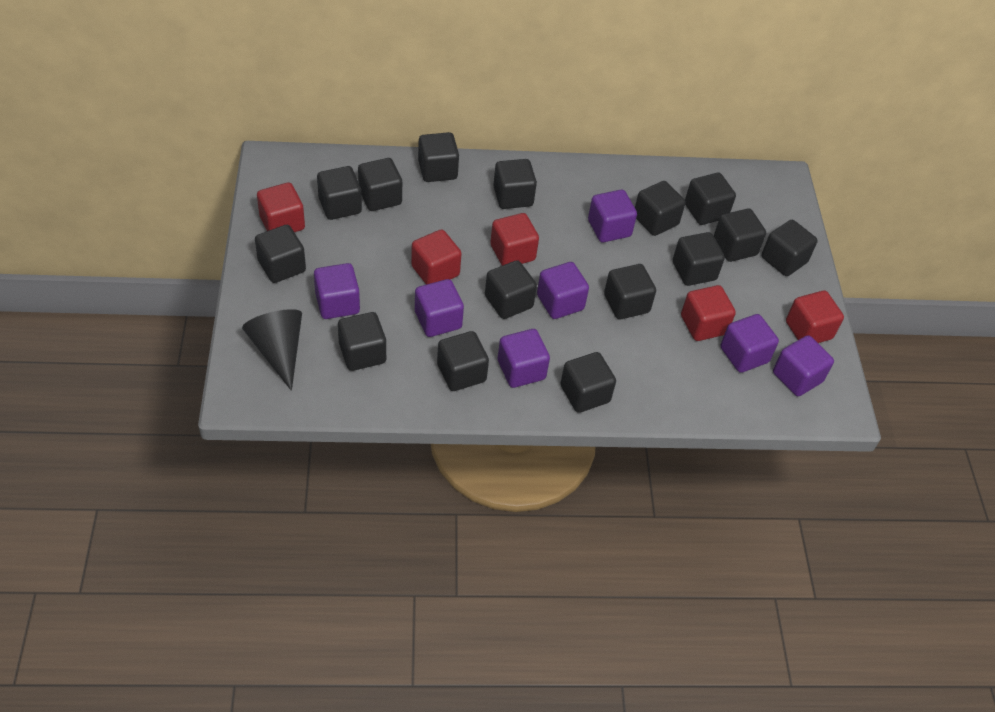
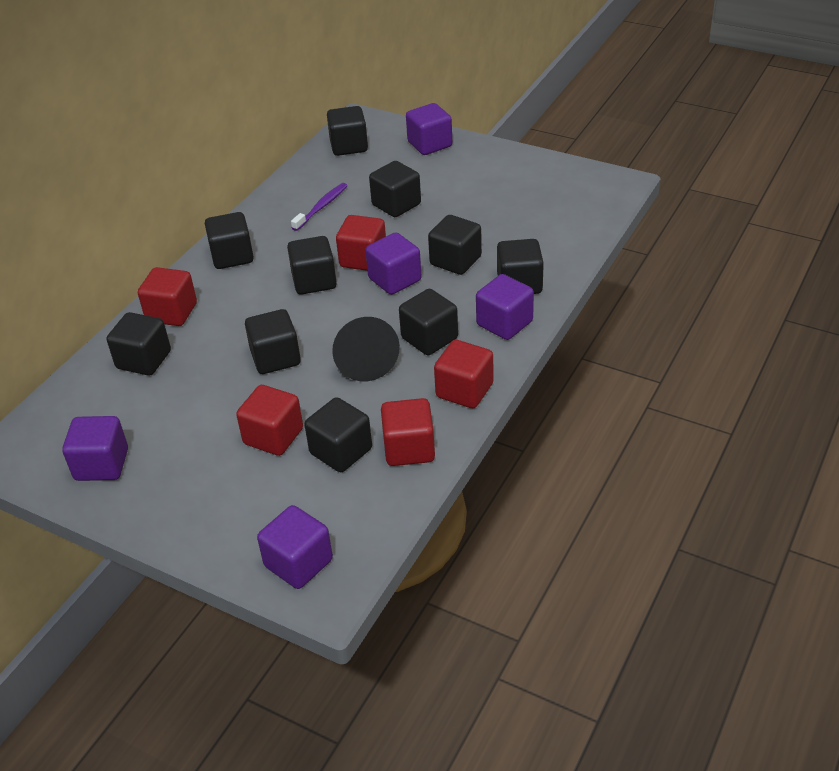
black cube: 15 -> 10
purple cube: 7 -> 5
purple toothbrush: 0 -> 1

